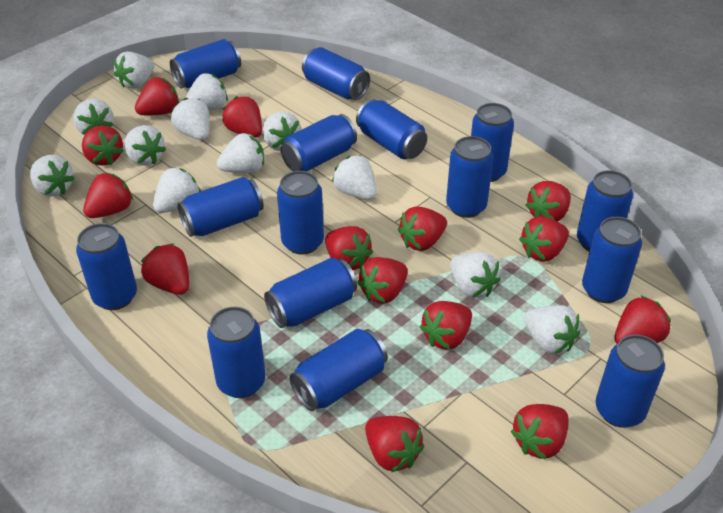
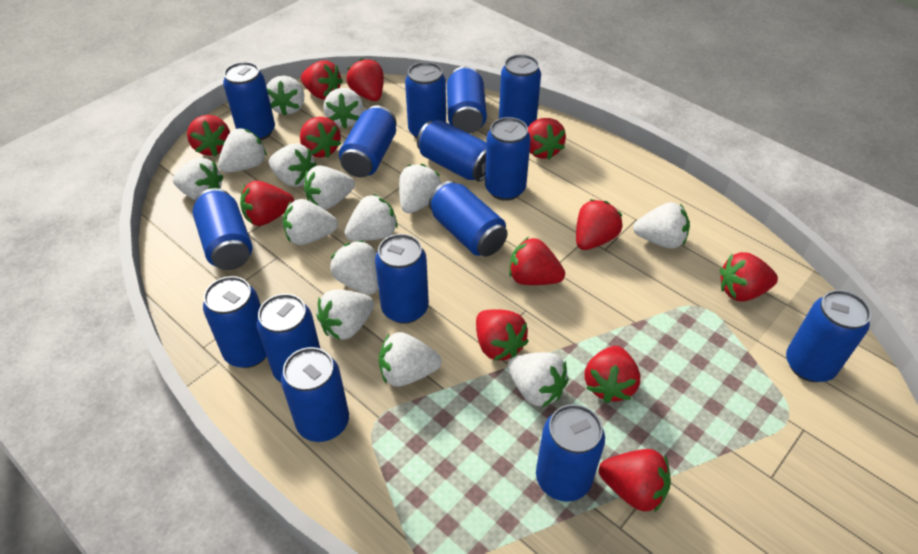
red strawberry: 14 -> 12
white strawberry: 12 -> 14

